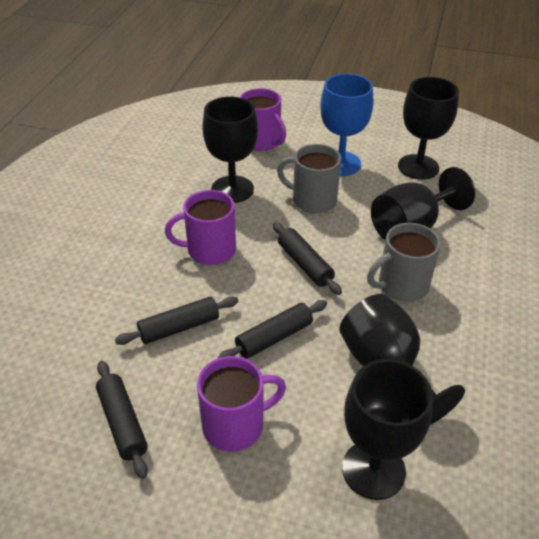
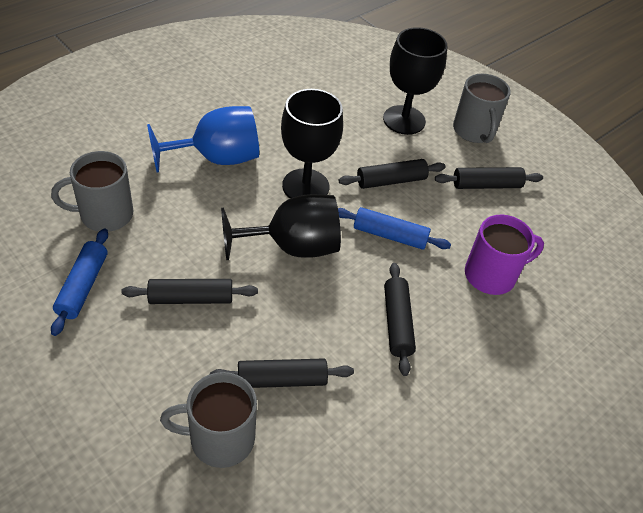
black goblet: 5 -> 3
black rolling pin: 4 -> 5
blue rolling pin: 0 -> 2
grey mug: 2 -> 3
purple mug: 3 -> 1

